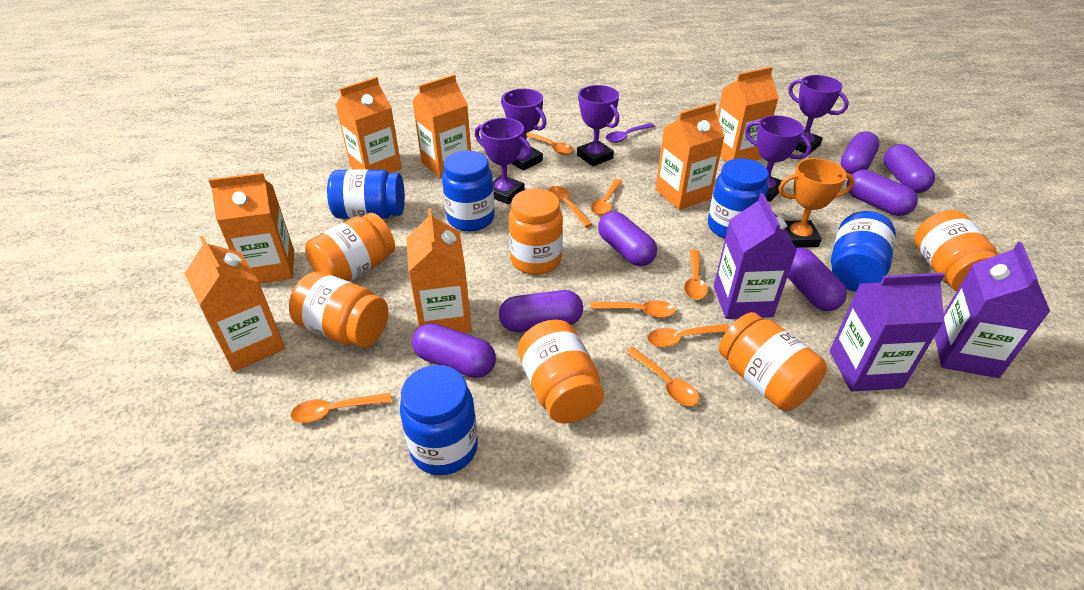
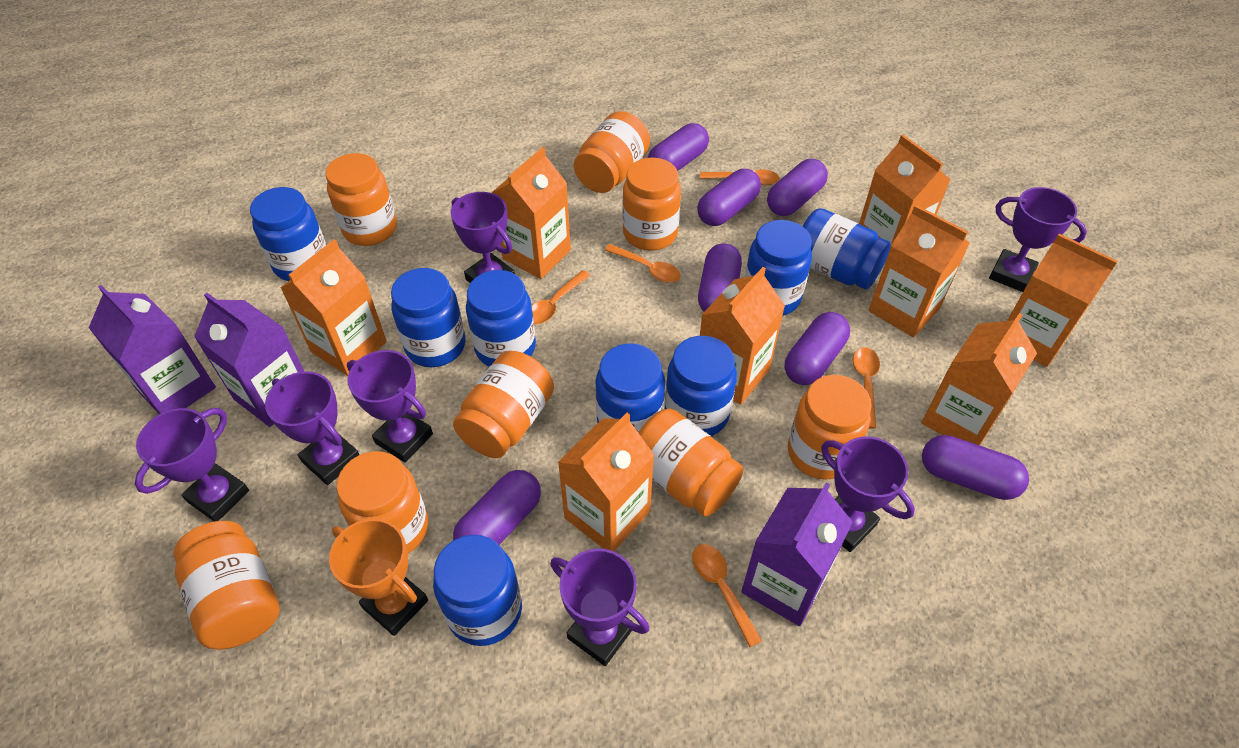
blue jar: 5 -> 8
orange carton: 7 -> 8
orange jar: 6 -> 8
orange spoon: 8 -> 5
purple spoon: 1 -> 0
purple trophy: 5 -> 7

